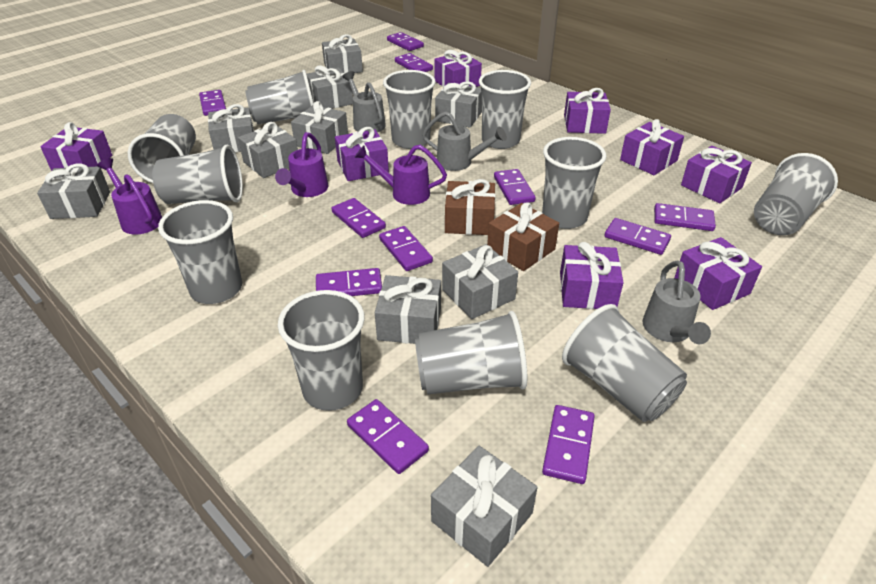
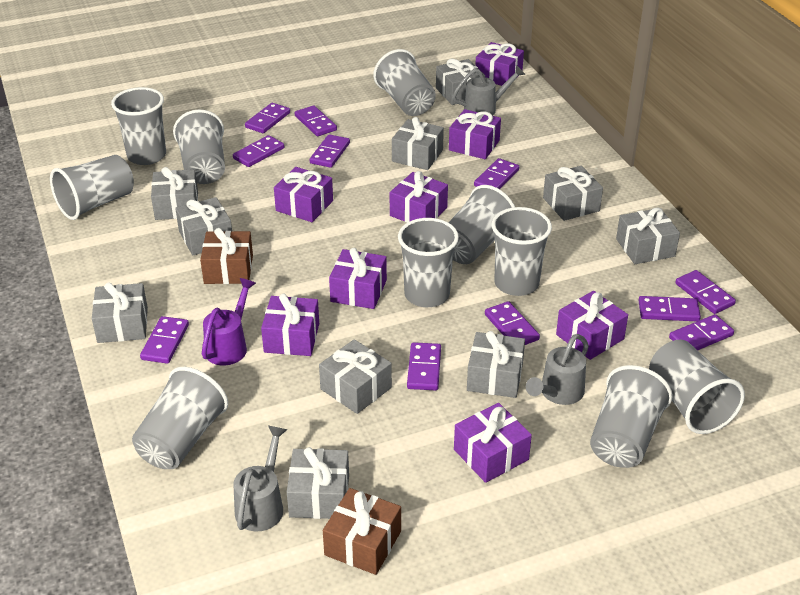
grey cup: 11 -> 10
purple watering can: 3 -> 1

